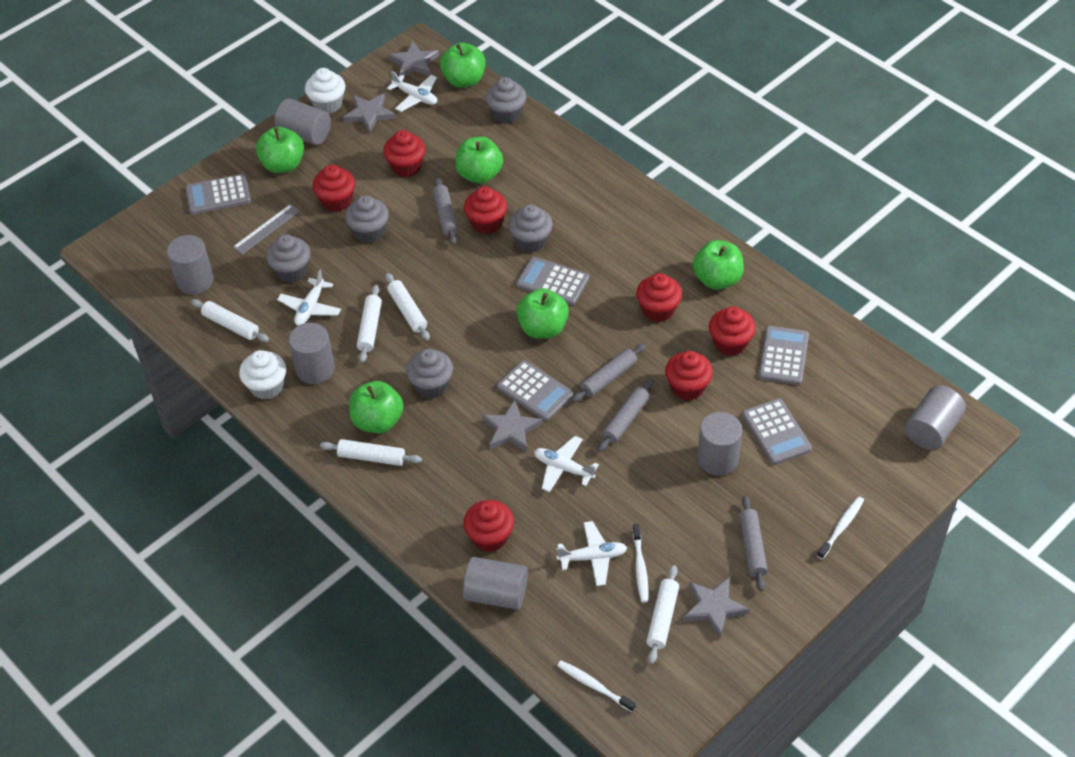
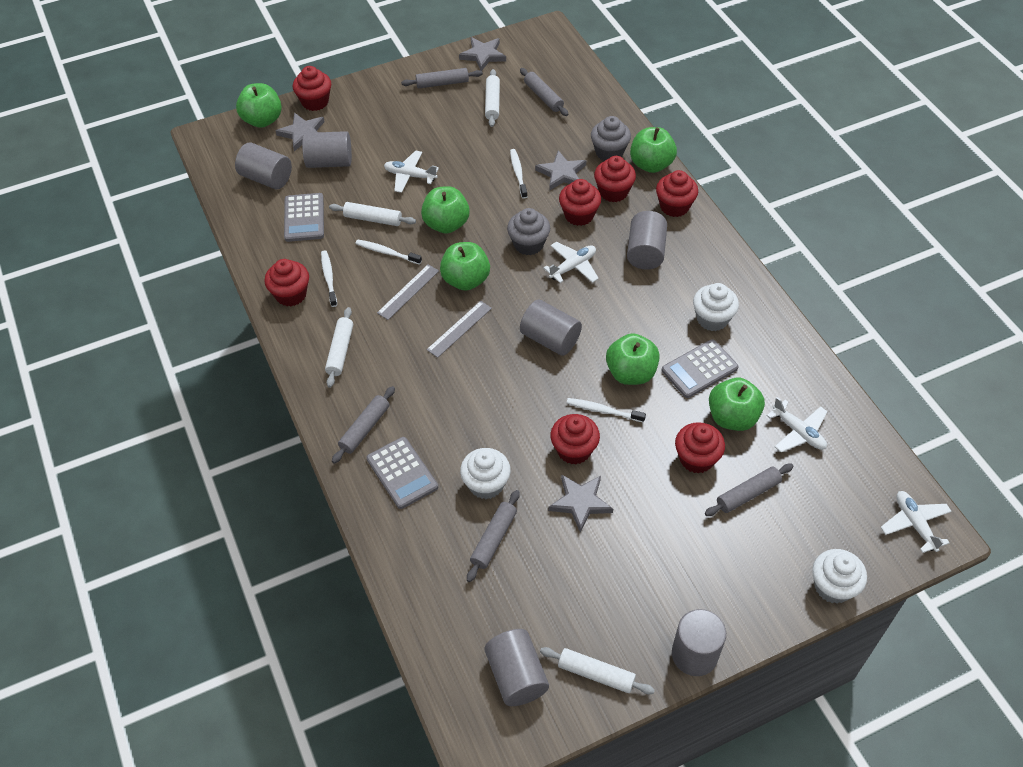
grey calculator: 5 -> 3
grey cupcake: 5 -> 2
grey rolling pin: 4 -> 5
grey ruler: 1 -> 2
white cupcake: 2 -> 3
white rolling pin: 5 -> 4
white toothbrush: 3 -> 4

